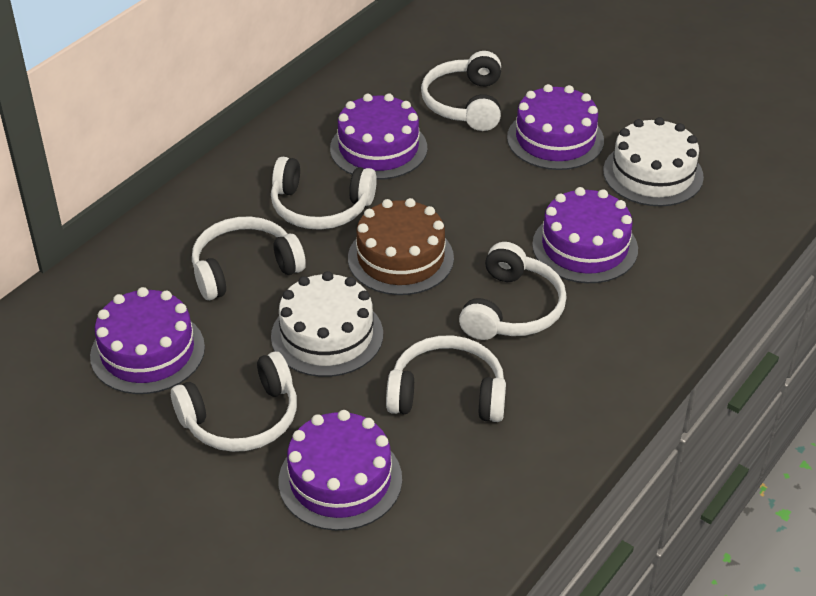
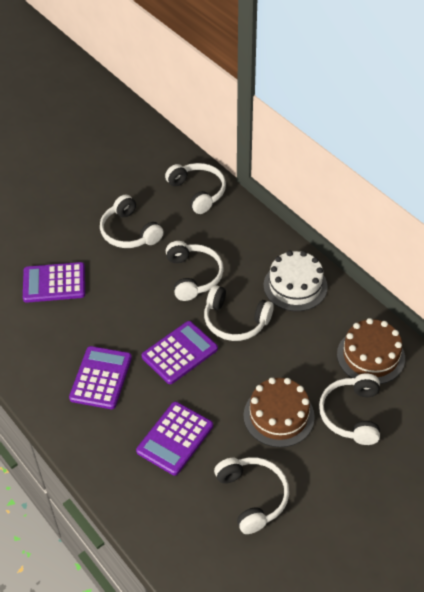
brown cake: 1 -> 2
purple cake: 5 -> 0
purple calculator: 0 -> 4
white cake: 2 -> 1

